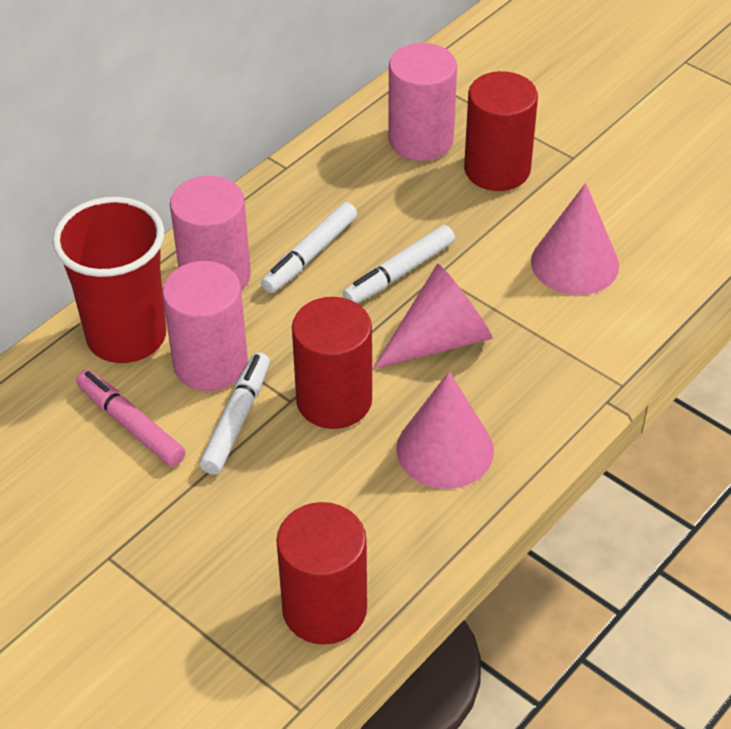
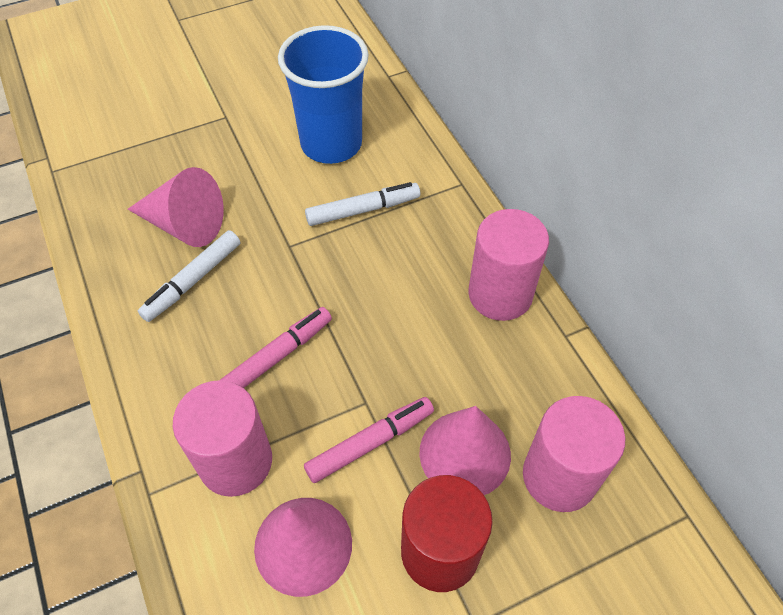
blue cup: 0 -> 1
pink marker: 1 -> 2
red cup: 1 -> 0
red cylinder: 3 -> 1
white marker: 3 -> 2

